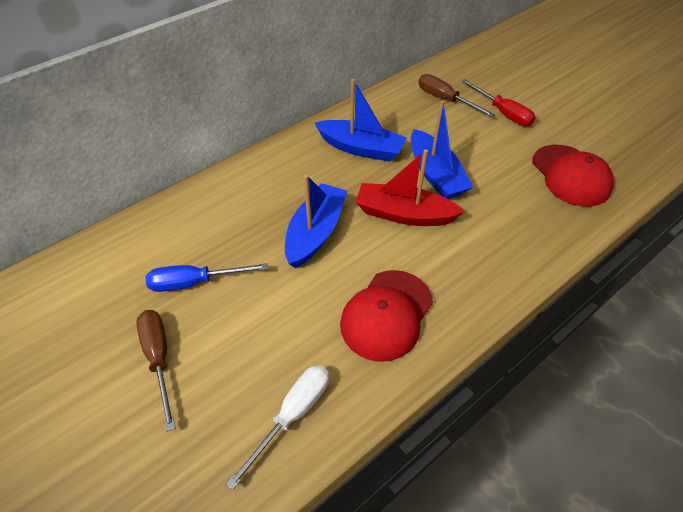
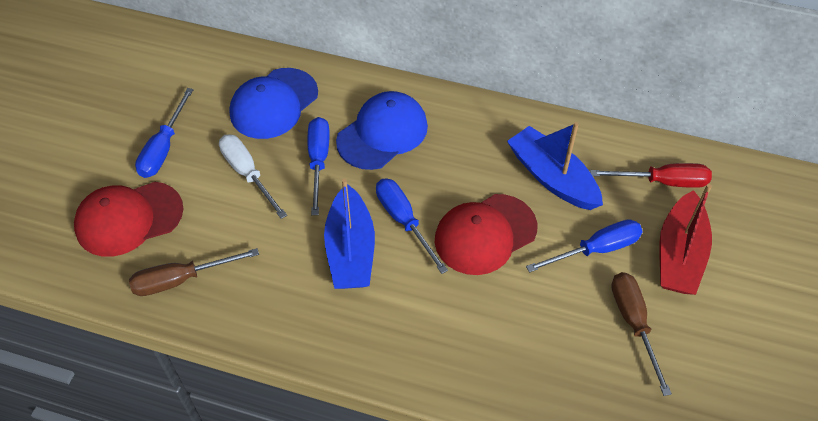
blue boat: 3 -> 2
blue cap: 0 -> 2
blue screwdriver: 1 -> 4

